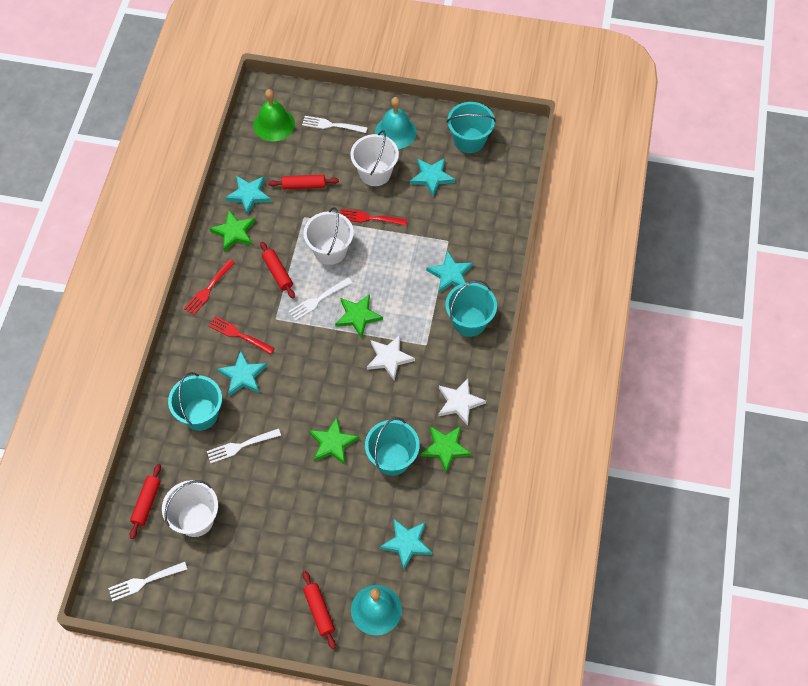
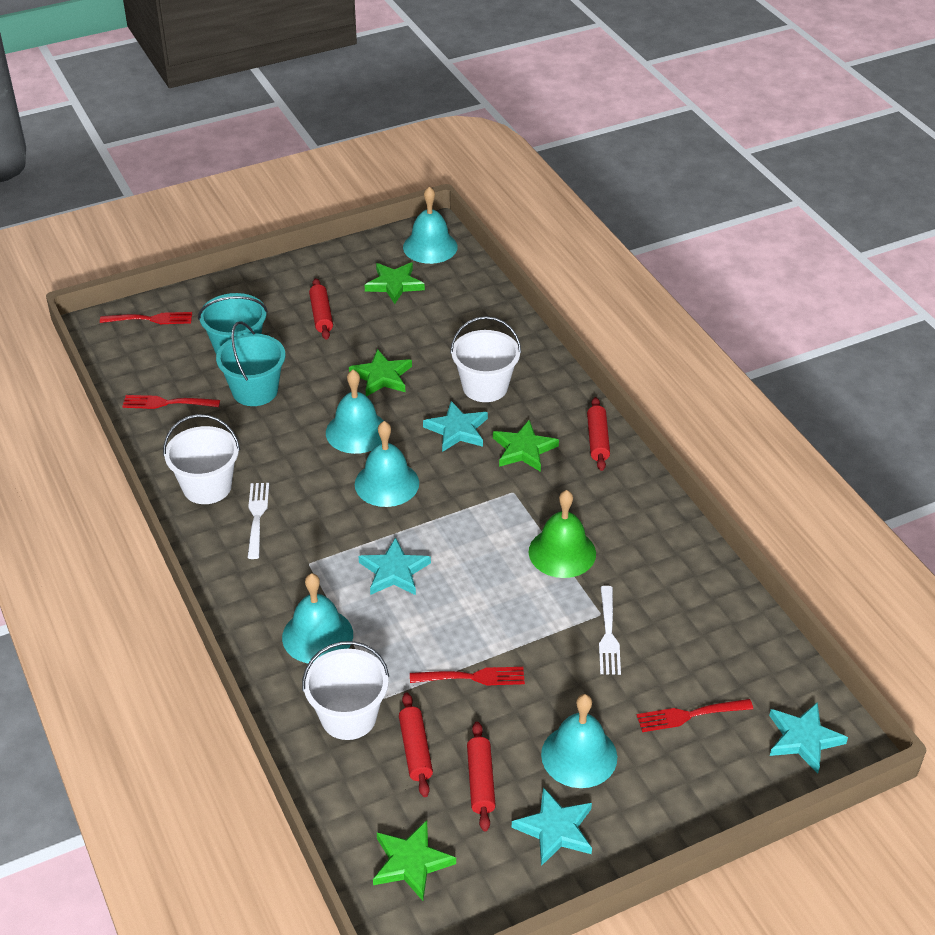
red fork: 3 -> 4
turquoise bell: 2 -> 5
turquoise bucket: 4 -> 2
turquoise star: 5 -> 4
white fork: 4 -> 2
white star: 2 -> 0

